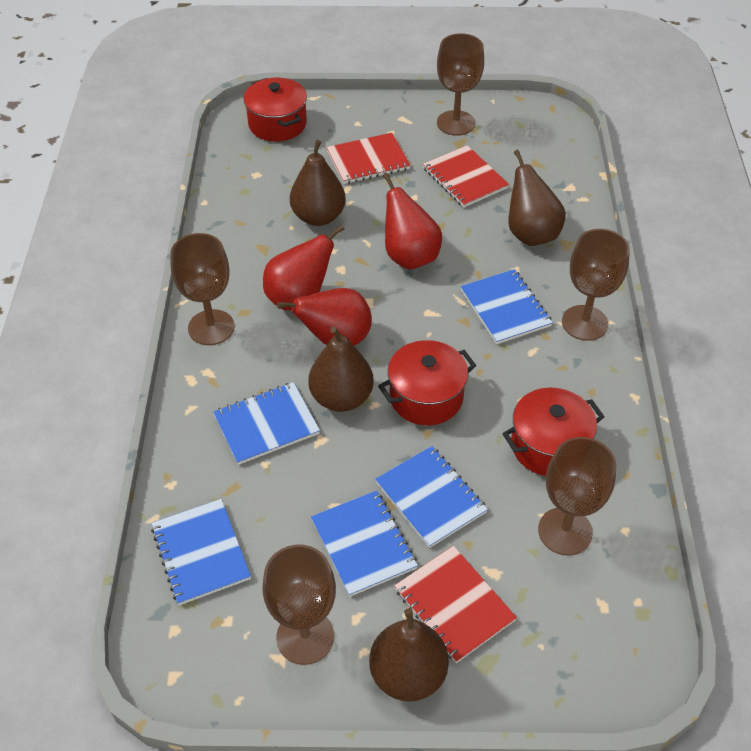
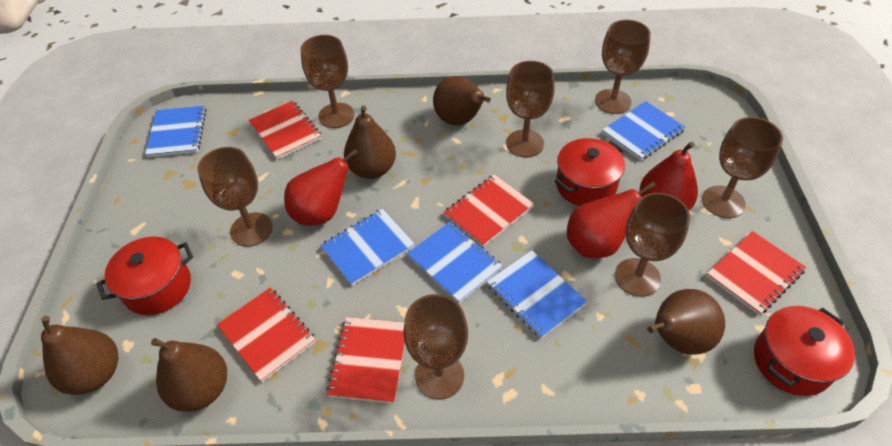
brown goblet: 5 -> 7
brown pear: 4 -> 5
red notebook: 3 -> 5

